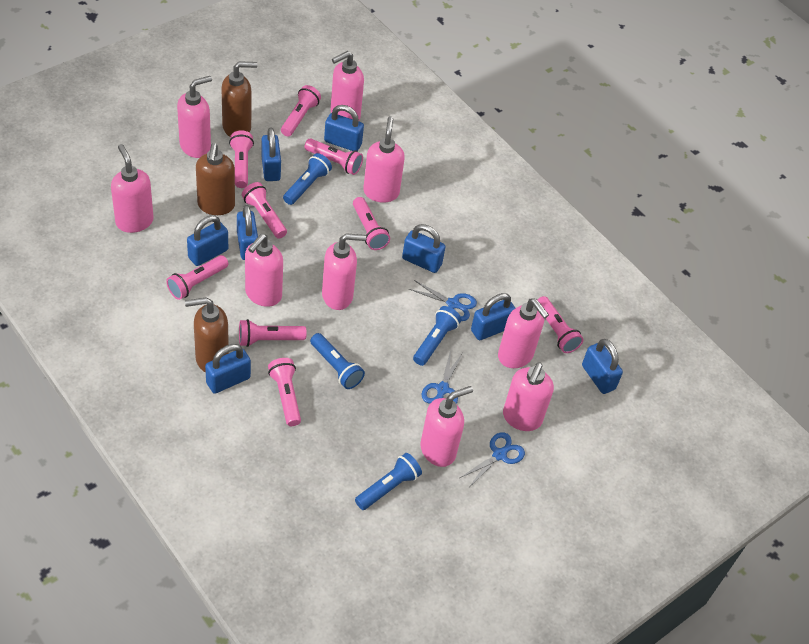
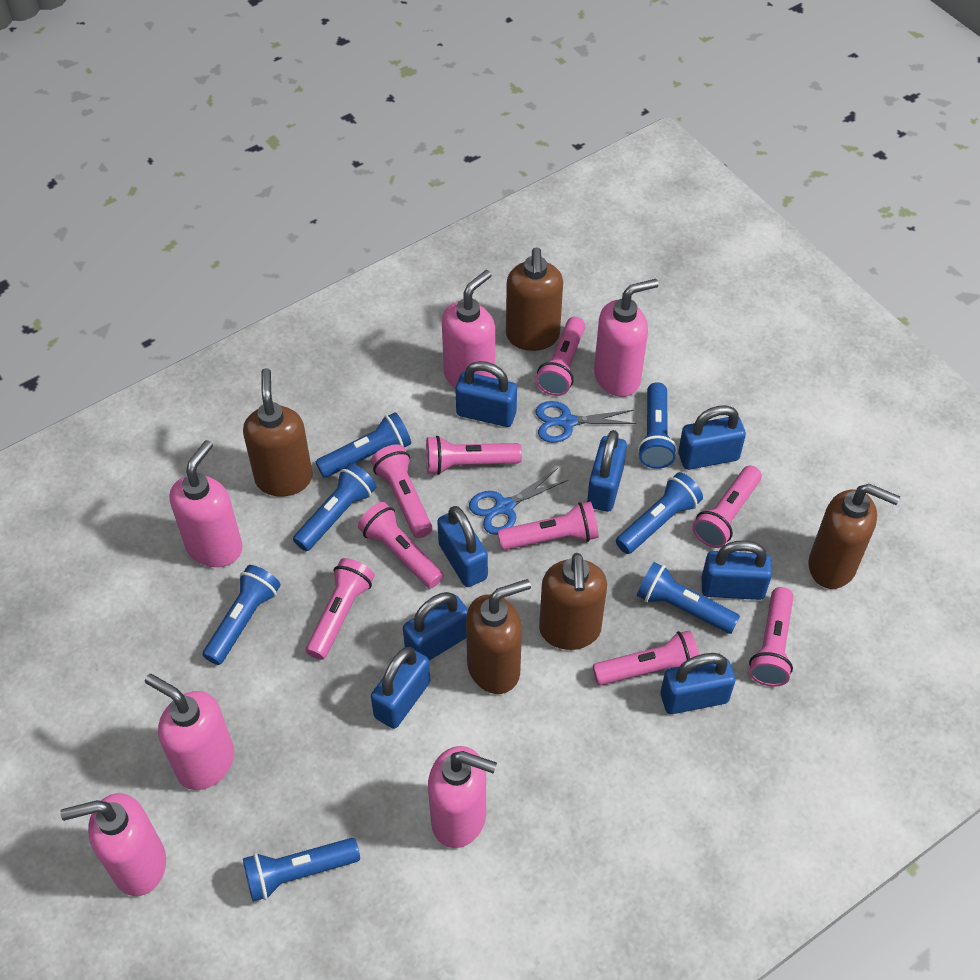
blue flashlight: 4 -> 7
blue scissors: 3 -> 2
brown soap dispenser: 3 -> 5
pink soap dispenser: 9 -> 6

